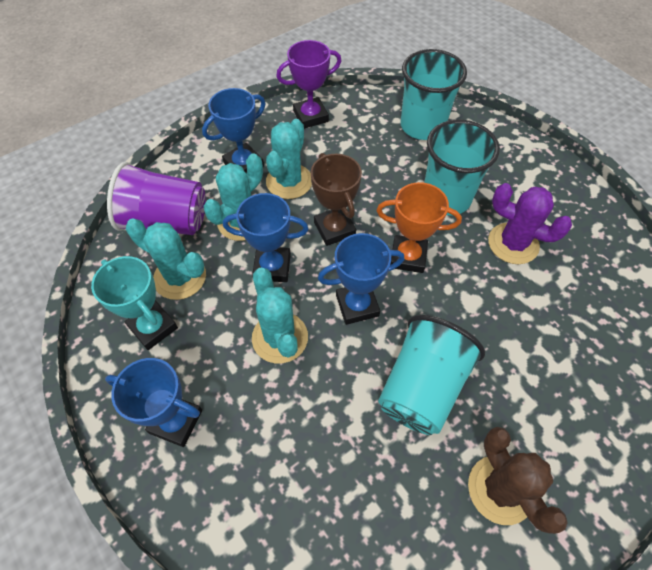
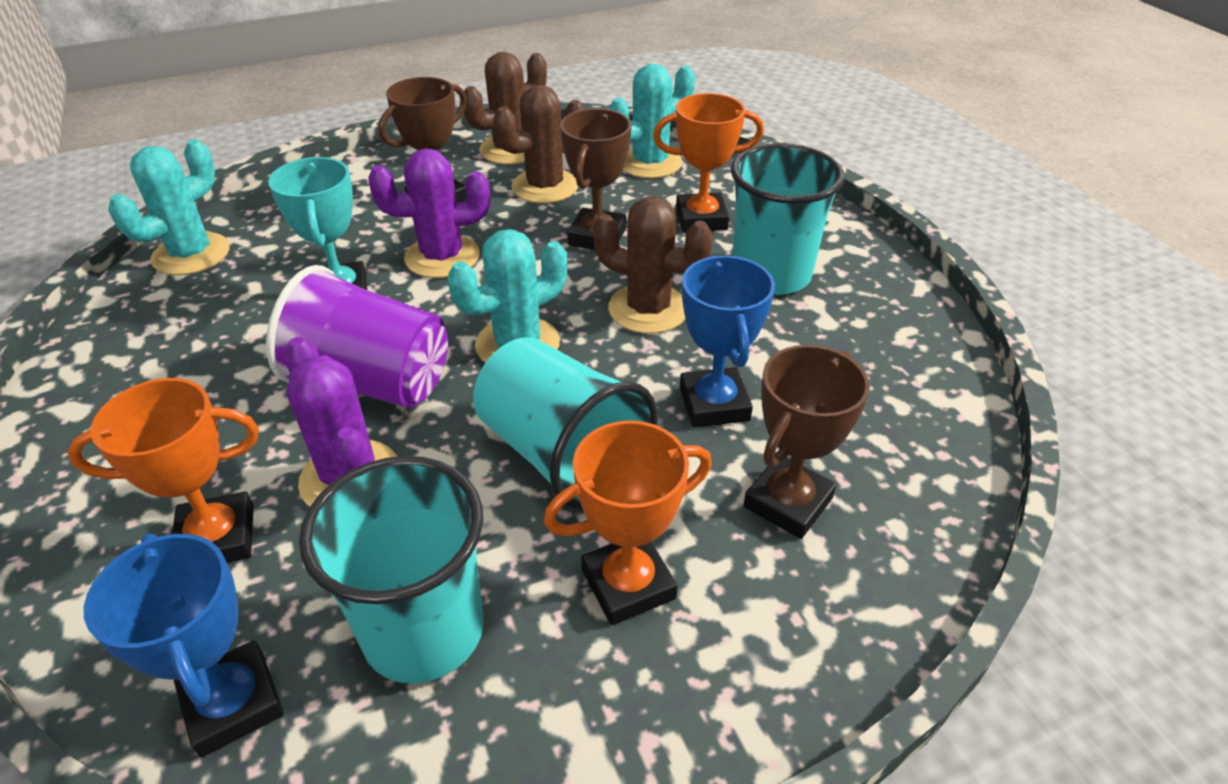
blue trophy: 4 -> 2
brown cactus: 1 -> 3
brown trophy: 1 -> 3
orange trophy: 1 -> 3
purple cactus: 1 -> 2
purple trophy: 1 -> 0
turquoise cactus: 4 -> 3

